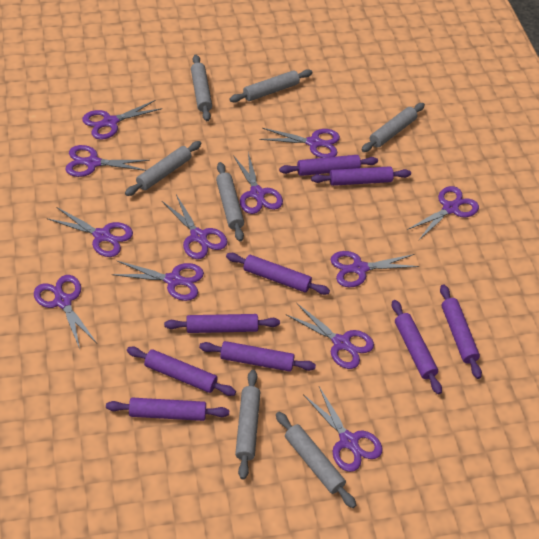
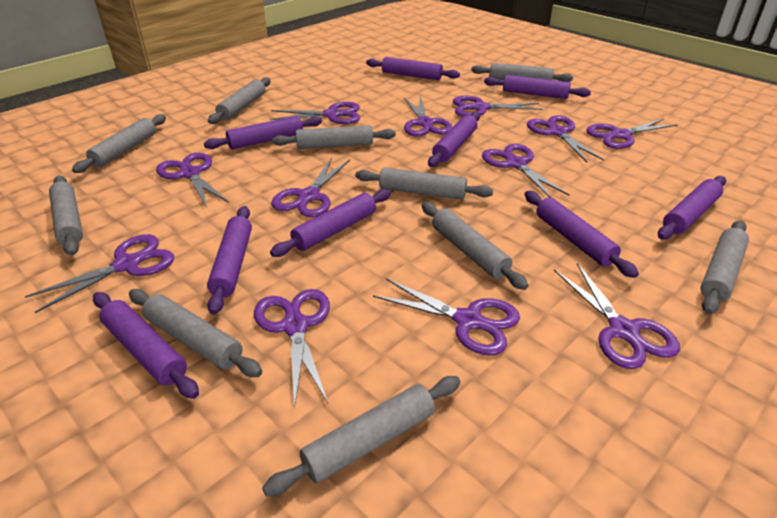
grey rolling pin: 7 -> 10

